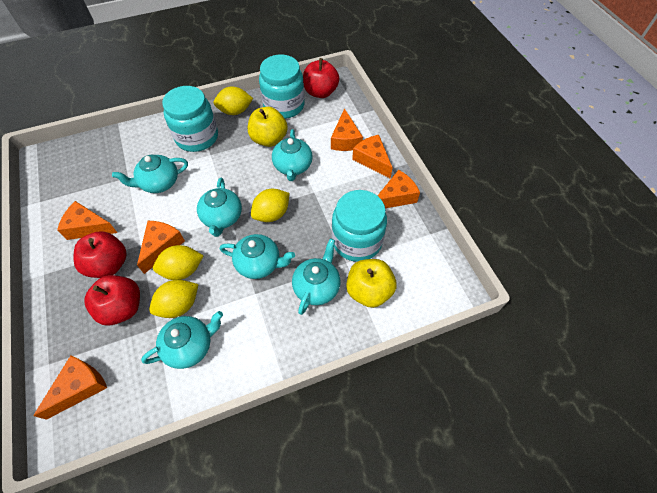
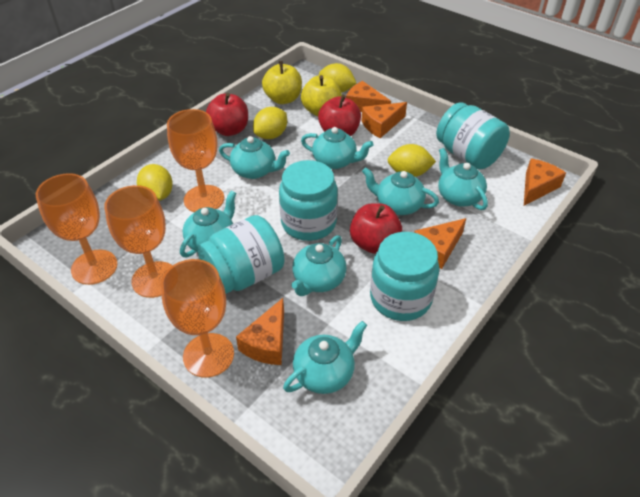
orange cheese: 6 -> 5
orange goblet: 0 -> 4
turquoise jar: 3 -> 4
turquoise teapot: 6 -> 7

